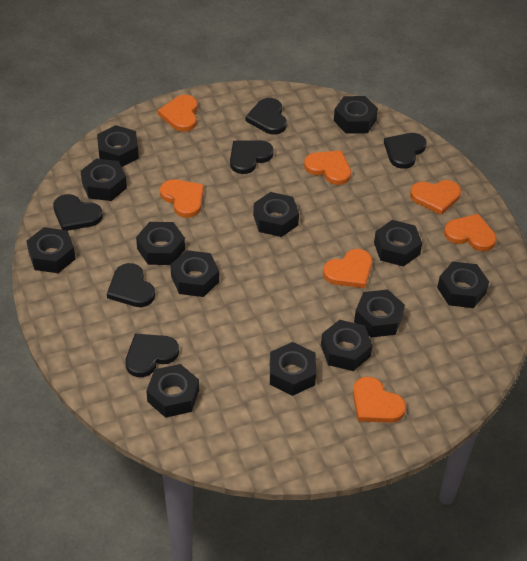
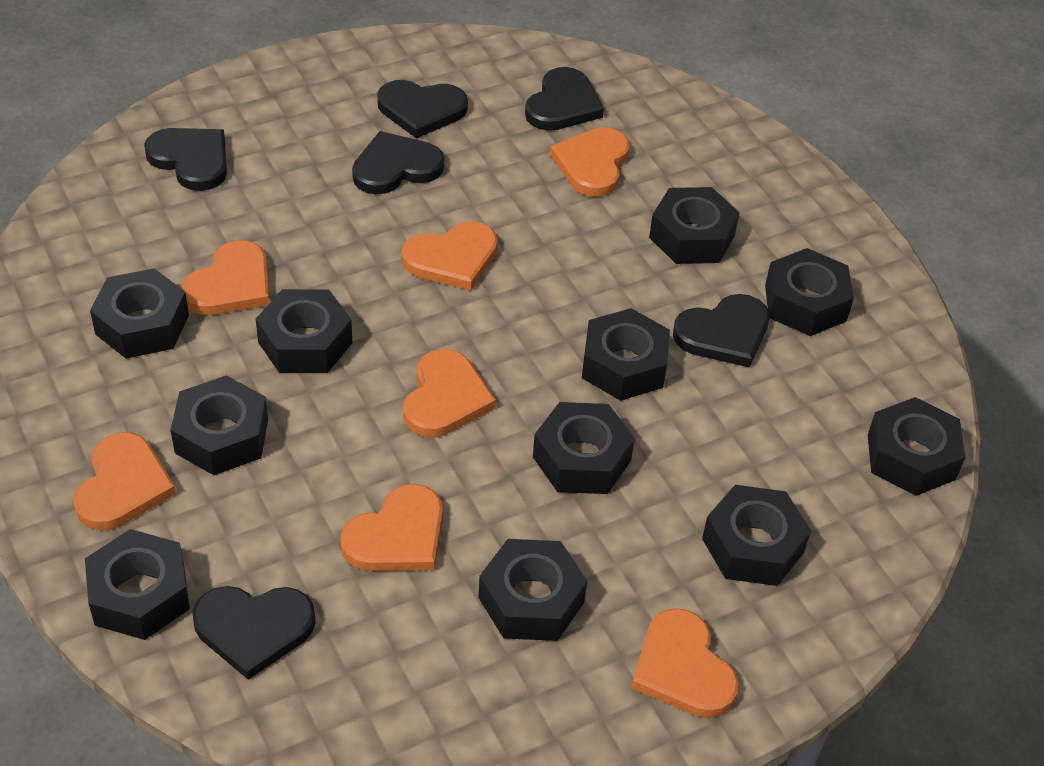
black nut: 13 -> 11

